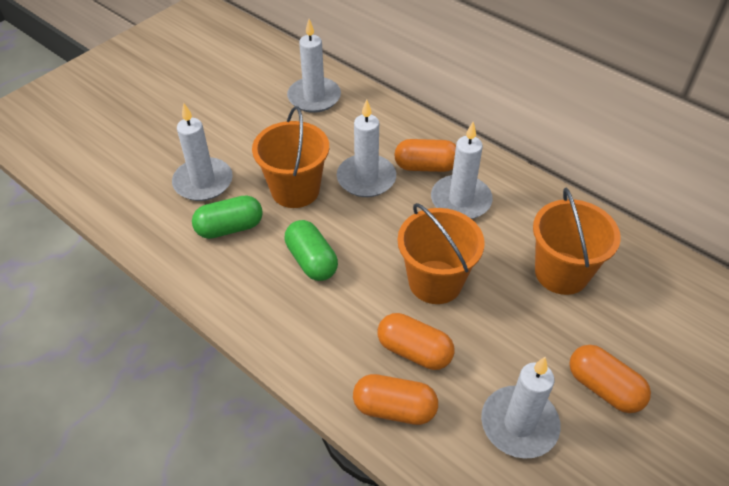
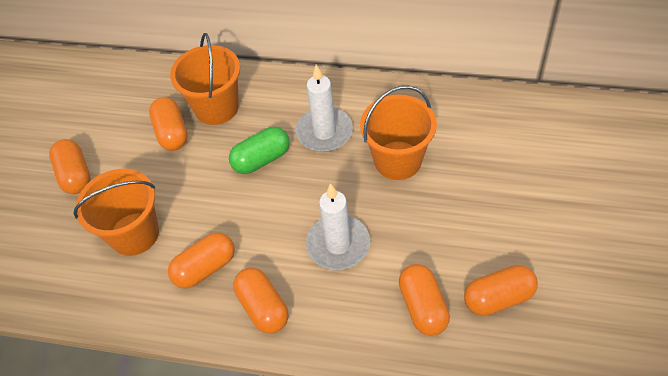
green capsule: 2 -> 1
orange capsule: 4 -> 6
white candle: 5 -> 2

